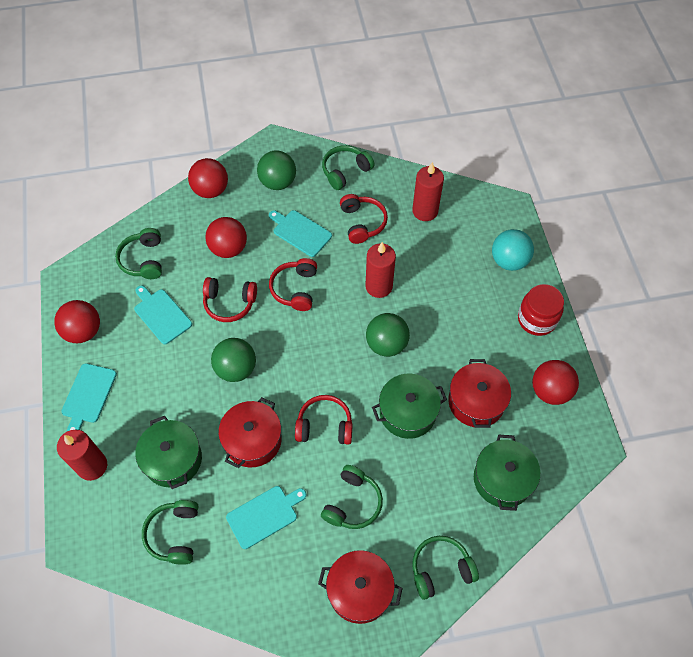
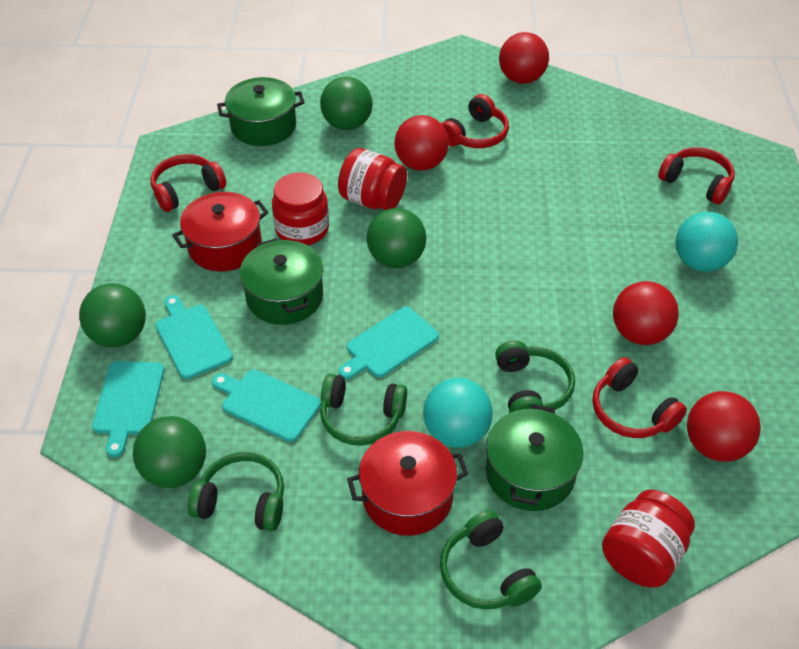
green ball: 3 -> 4
green headphones: 5 -> 4
red candle: 3 -> 0
red jar: 1 -> 3
red pot: 3 -> 2
turquoise ball: 1 -> 2

